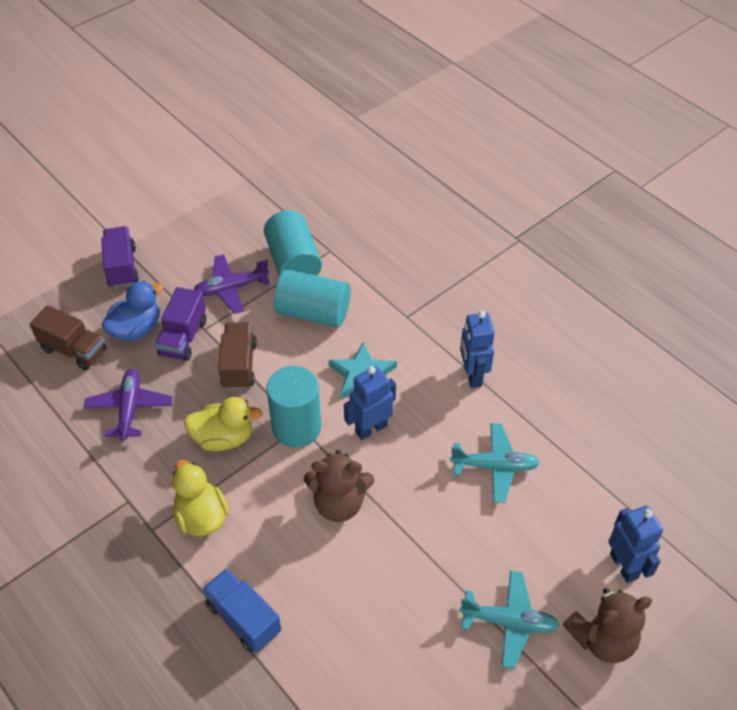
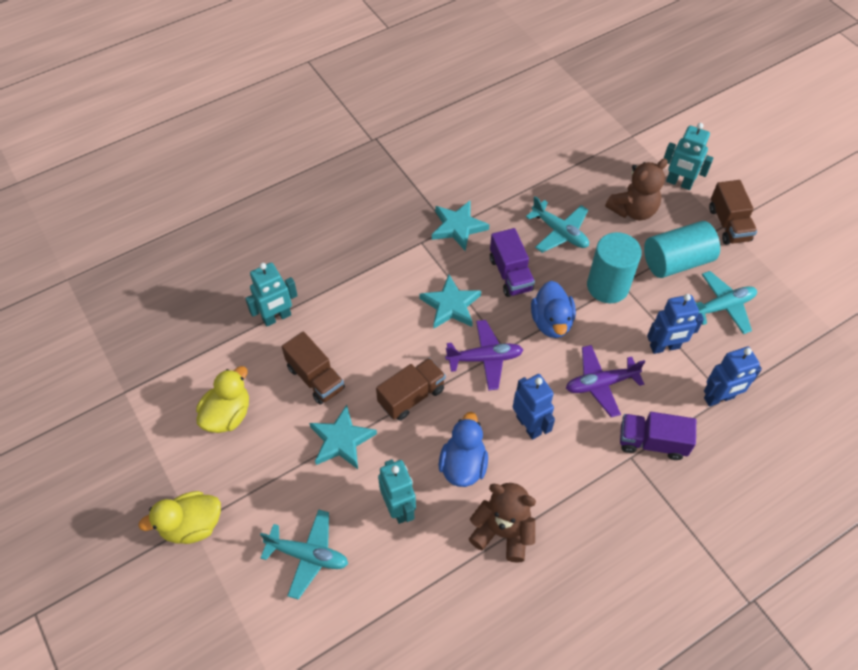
blue duck: 1 -> 2
blue truck: 1 -> 0
brown truck: 2 -> 3
turquoise cylinder: 3 -> 2
turquoise plane: 2 -> 3
turquoise robot: 0 -> 3
turquoise star: 1 -> 3

